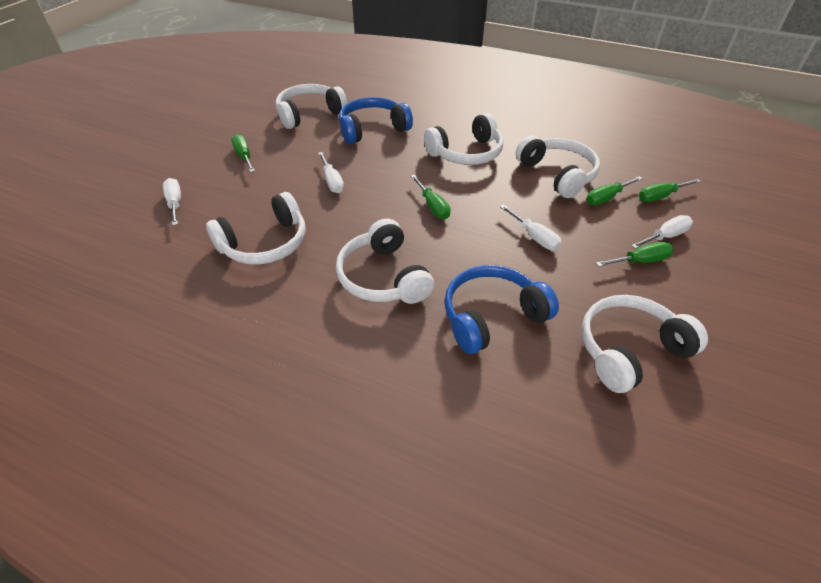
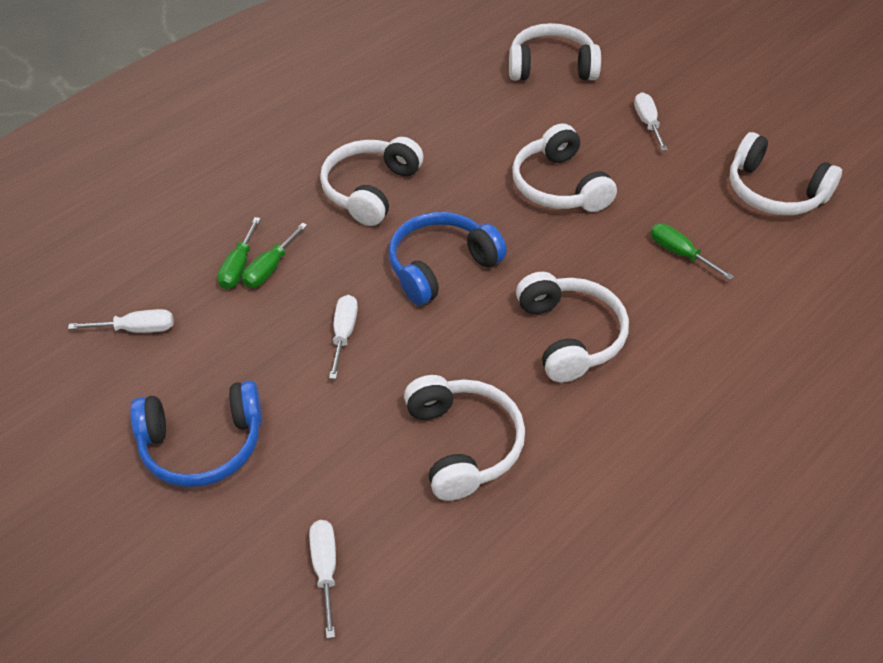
green screwdriver: 5 -> 3

